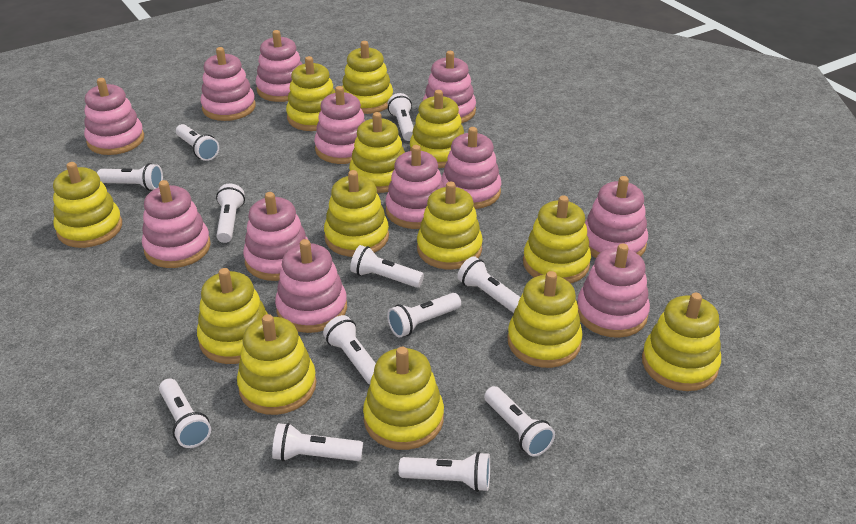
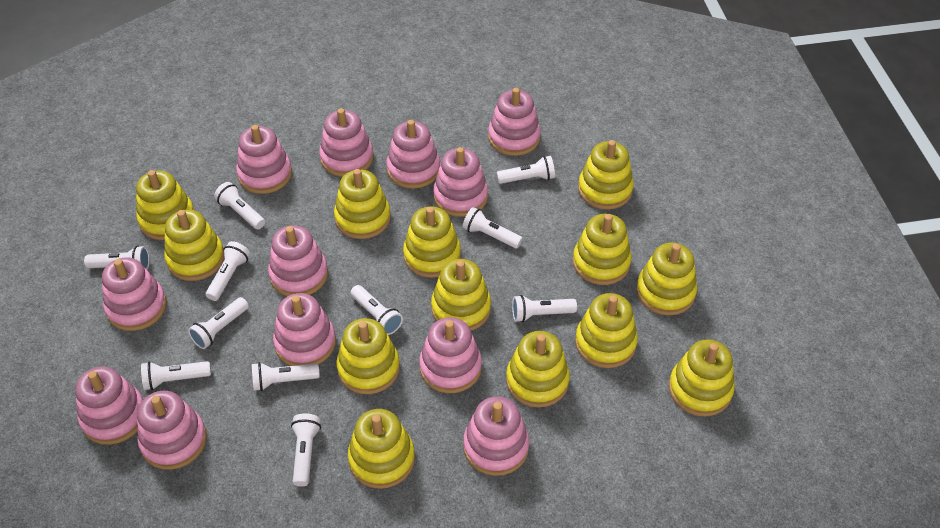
white flashlight: 12 -> 11

